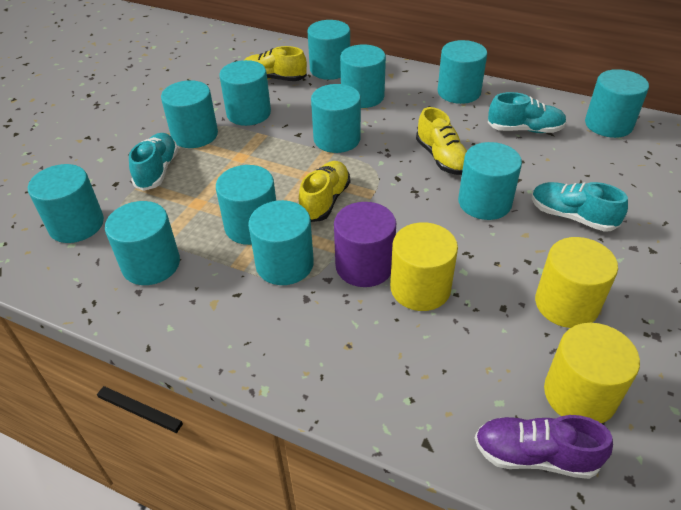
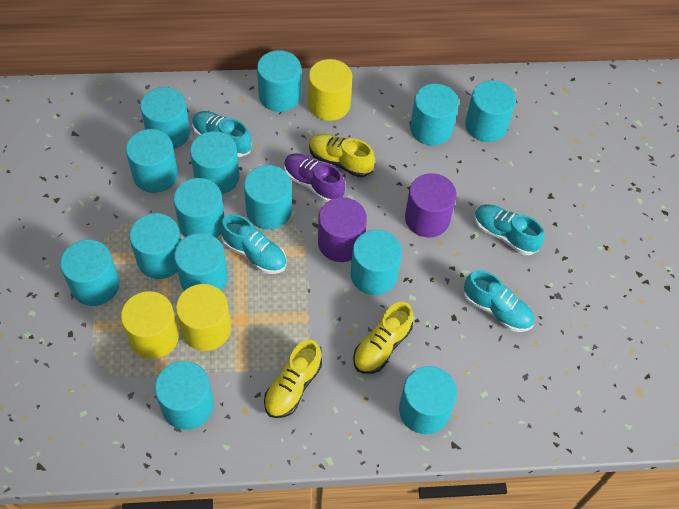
purple cylinder: 1 -> 2
turquoise cylinder: 12 -> 14
turquoise shoe: 3 -> 4

